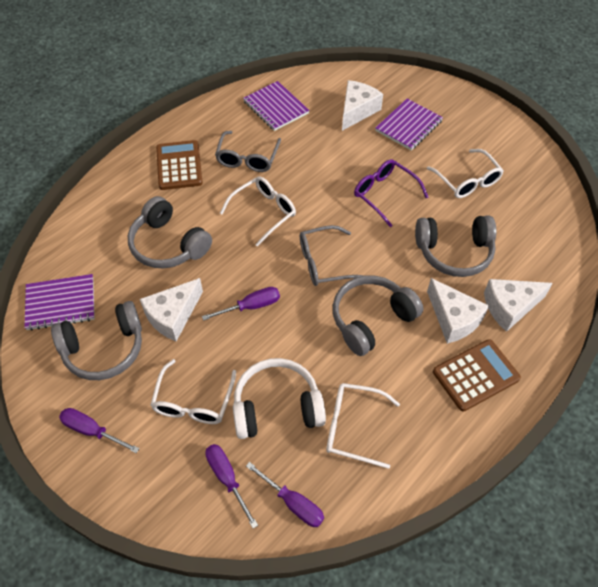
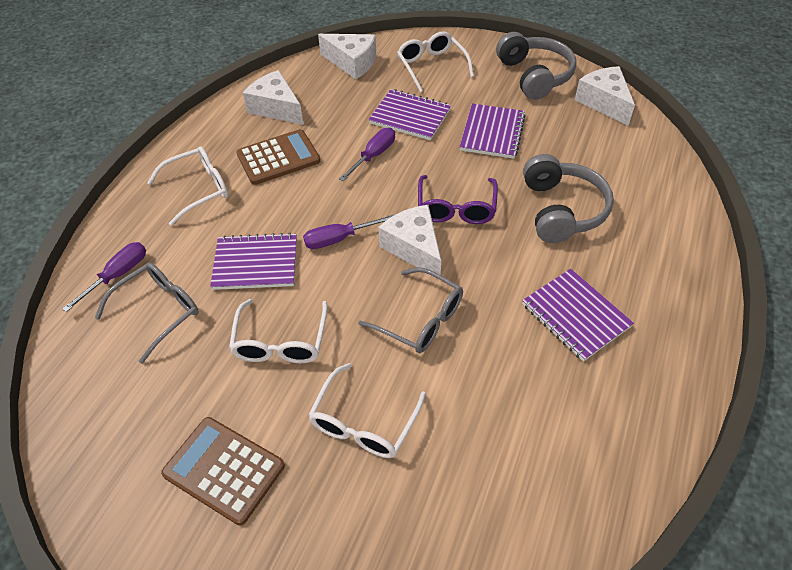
grey headphones: 4 -> 2
purple notebook: 3 -> 4
purple screwdriver: 4 -> 3
white headphones: 1 -> 0

